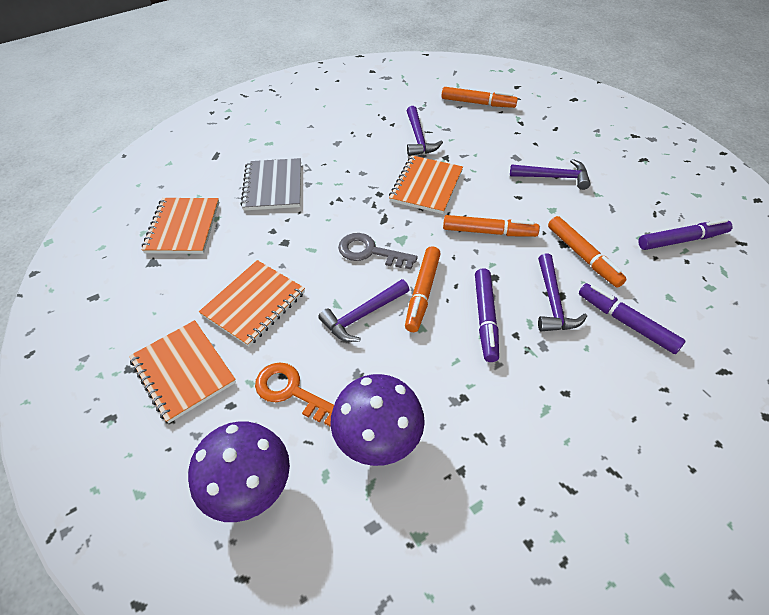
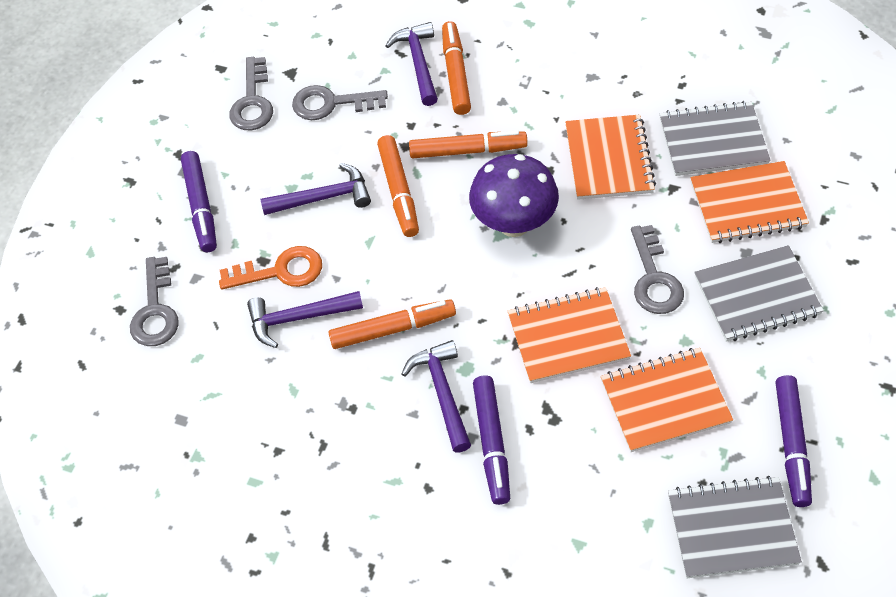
grey key: 1 -> 4
grey notebook: 1 -> 3
purple mushroom: 2 -> 1

